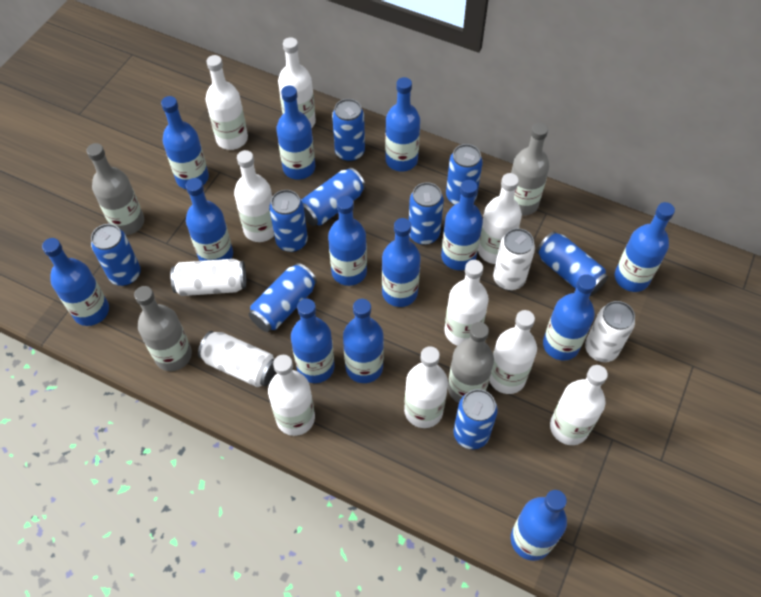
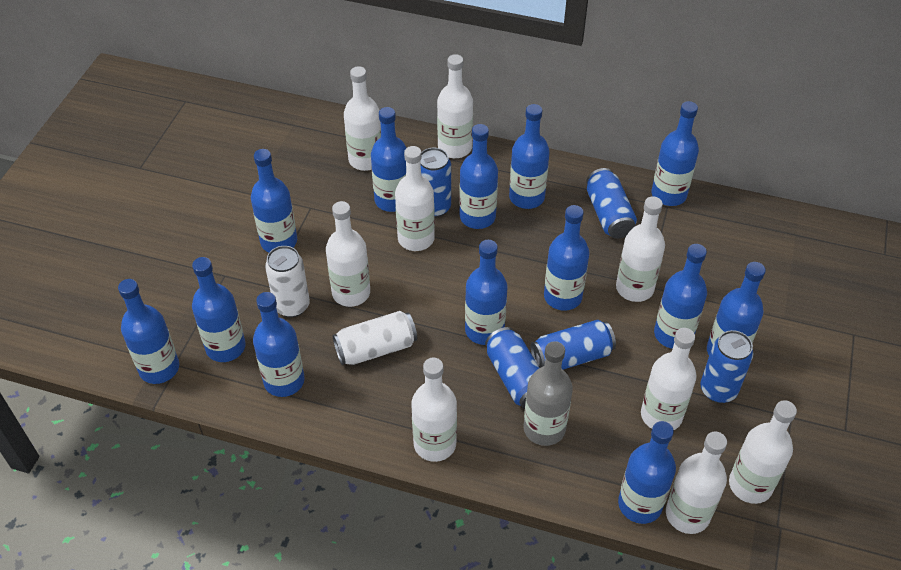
blue can: 9 -> 5
grey bottle: 4 -> 1
white can: 4 -> 2

